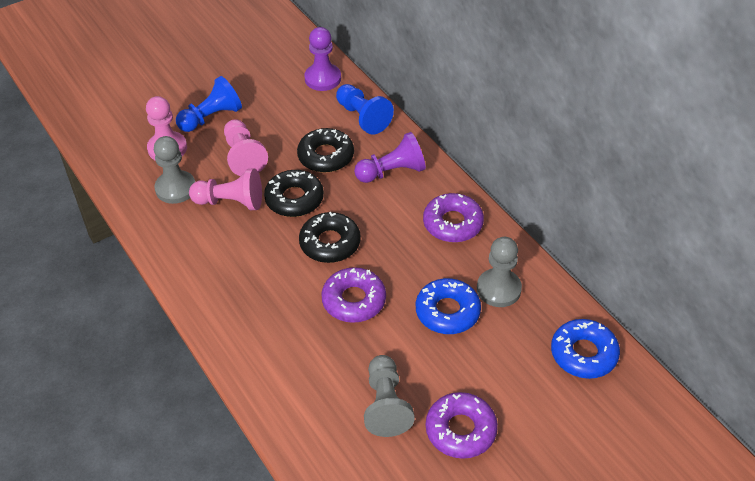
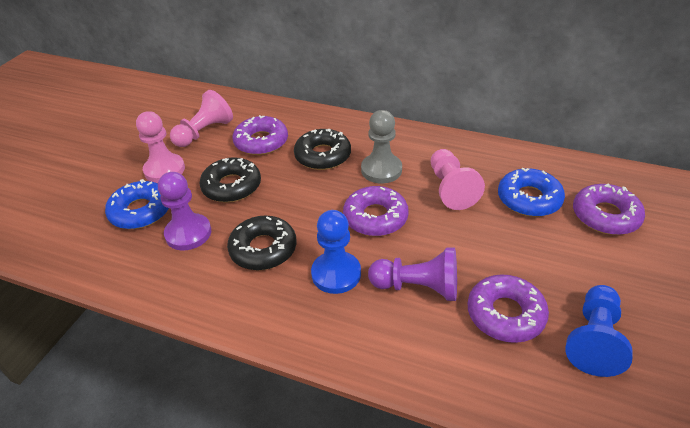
grey pawn: 3 -> 1
purple donut: 3 -> 4

